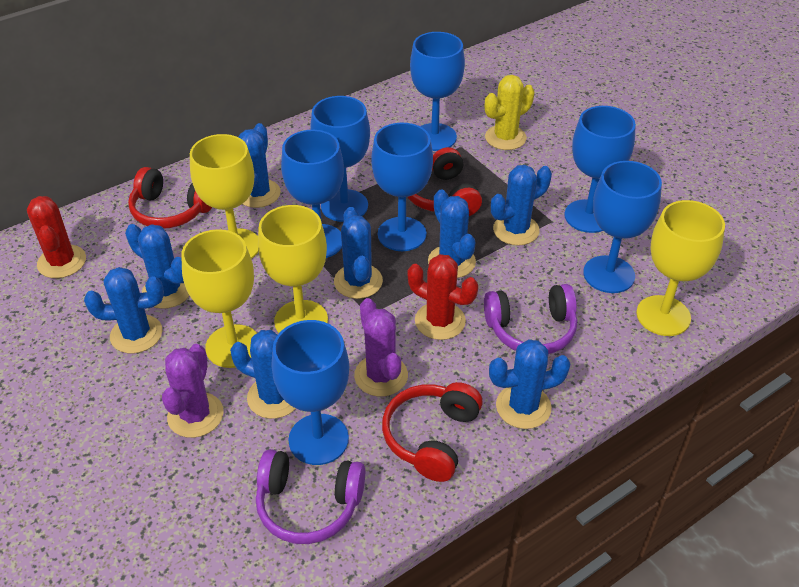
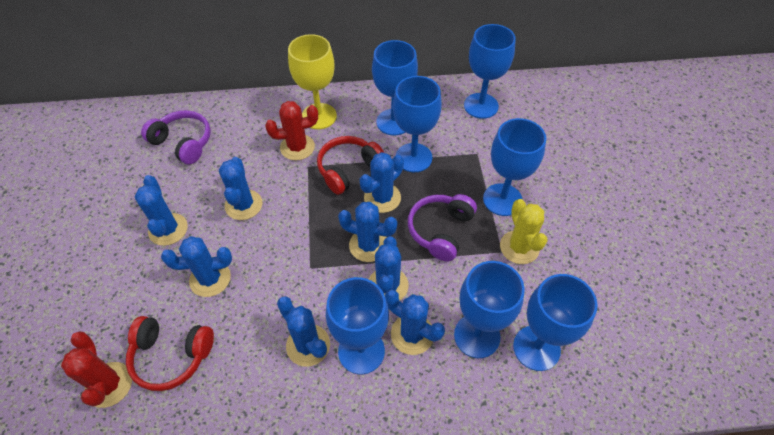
purple cactus: 2 -> 0
red headphones: 3 -> 2
yellow goblet: 4 -> 1

